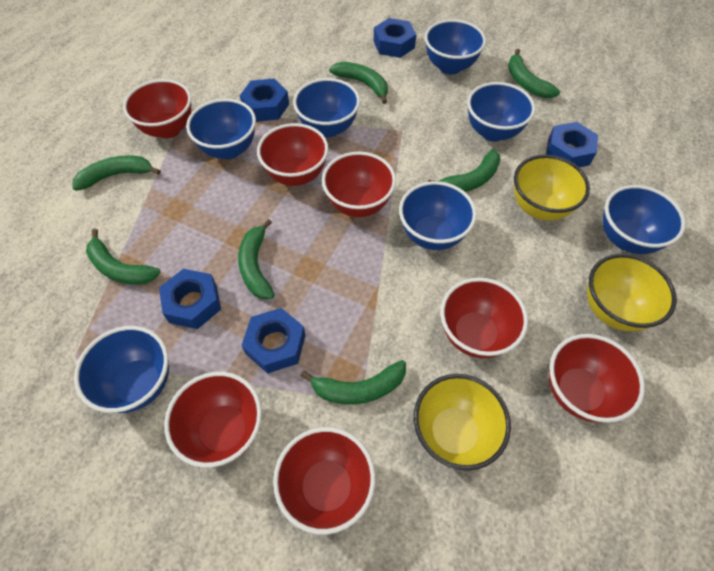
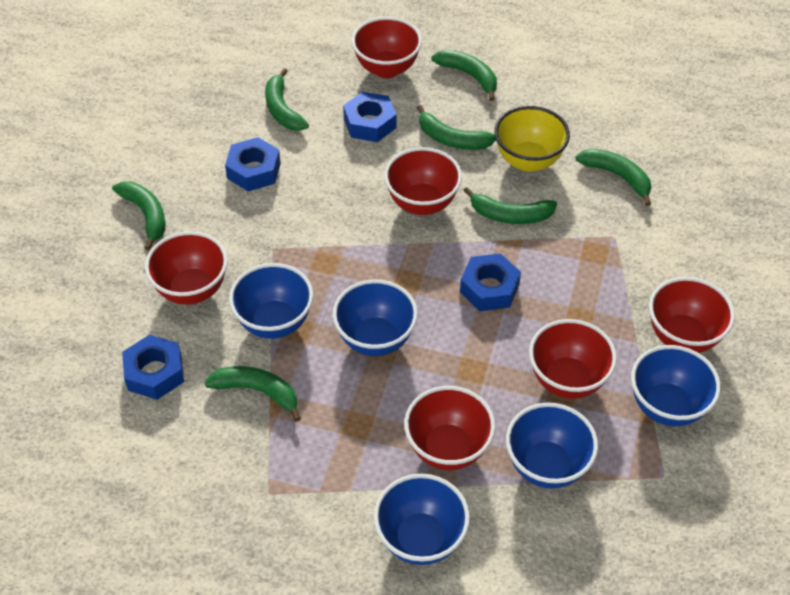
blue bowl: 7 -> 5
blue nut: 5 -> 4
red bowl: 7 -> 6
yellow bowl: 3 -> 1

